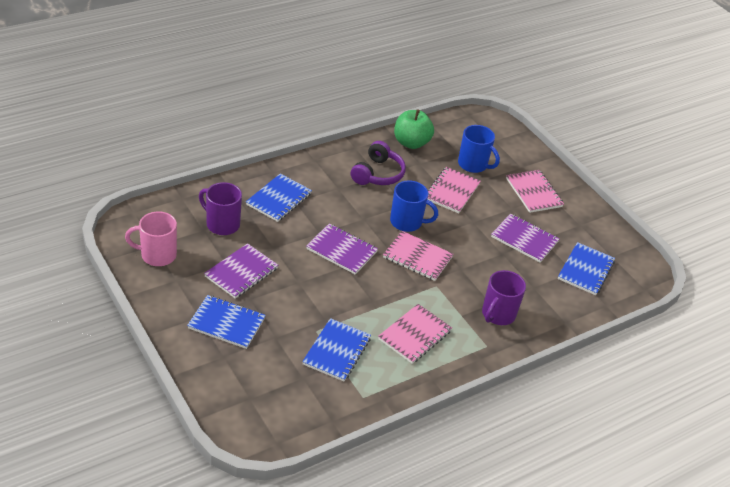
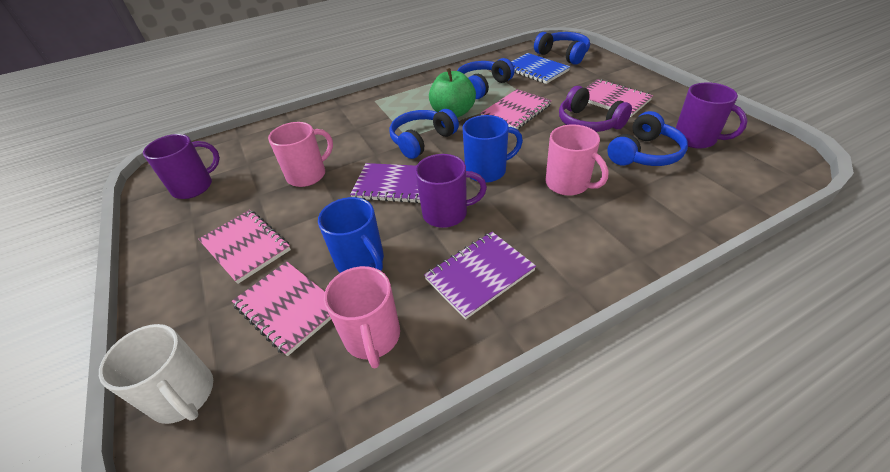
blue headphones: 0 -> 4
blue notebook: 4 -> 1
pink mug: 1 -> 3
purple mug: 2 -> 3
purple notebook: 3 -> 2
white mug: 0 -> 1

